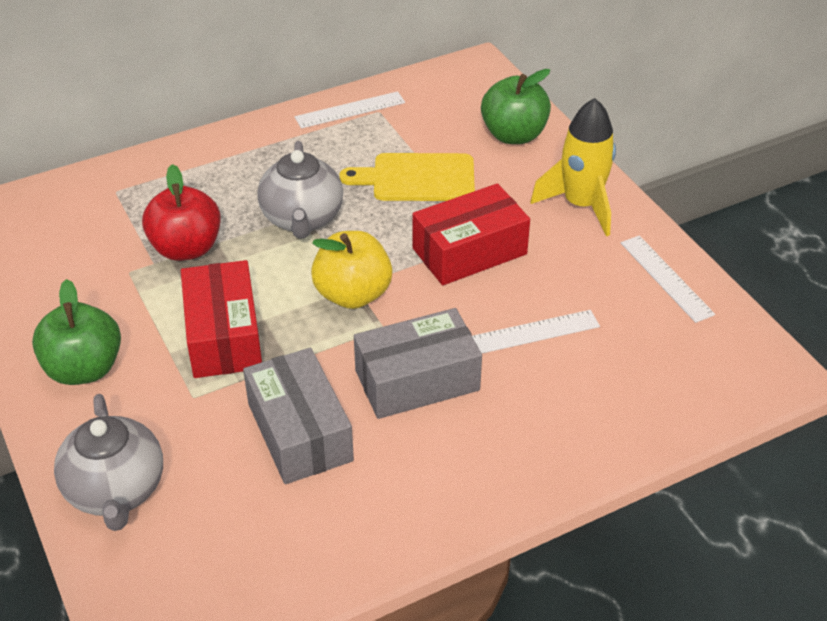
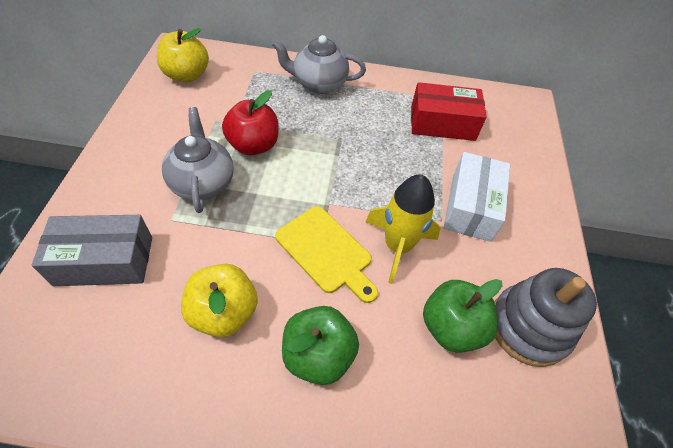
grey box: 2 -> 1
grey stacking toy: 0 -> 1
red box: 2 -> 1
white box: 0 -> 1
white ruler: 3 -> 0
yellow apple: 1 -> 2

